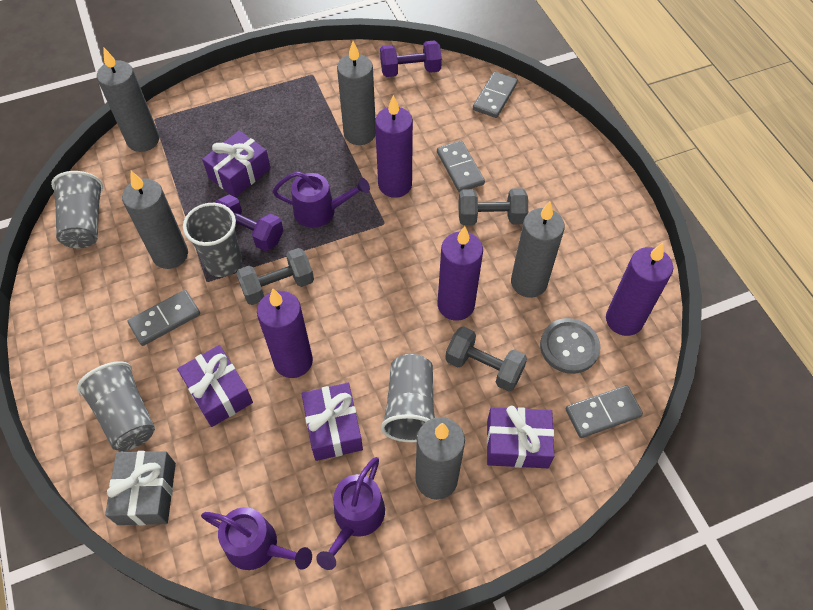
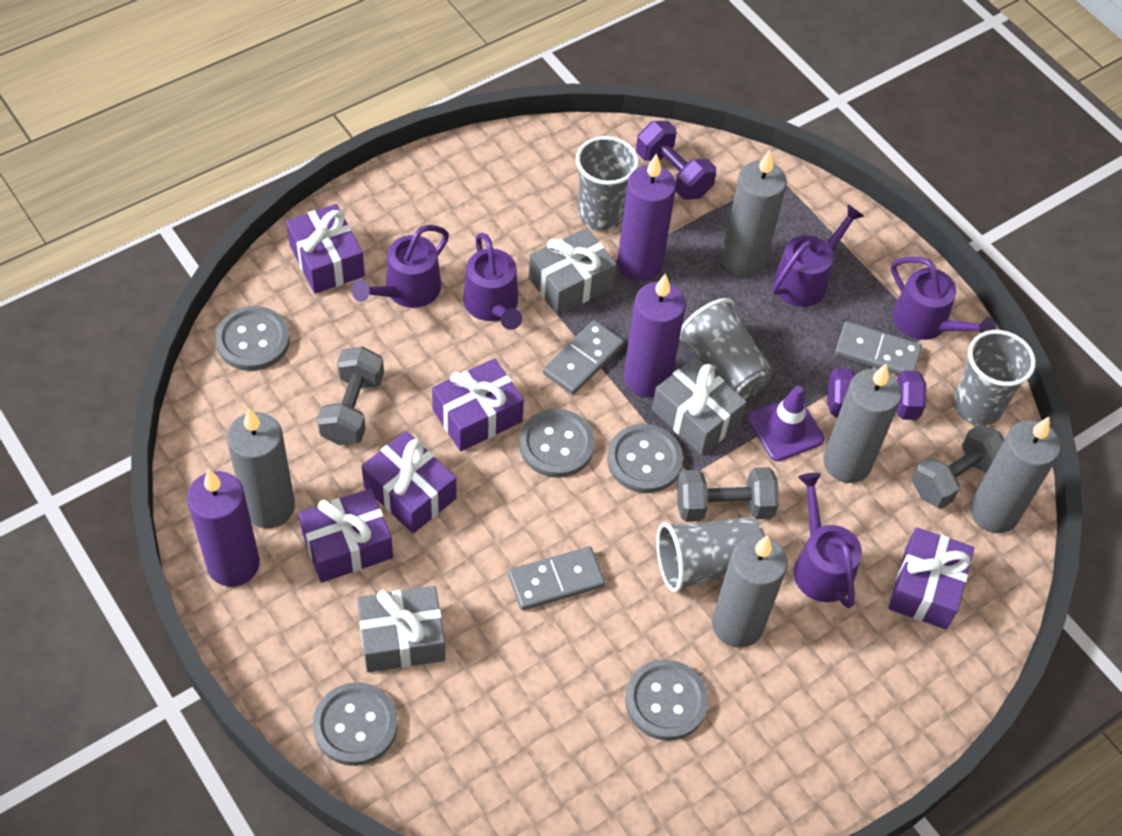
grey button: 1 -> 5
grey domino: 4 -> 3
grey gift: 1 -> 3
purple candle: 4 -> 3
purple gift: 4 -> 5
purple traffic cone: 0 -> 1
purple watering can: 3 -> 5

